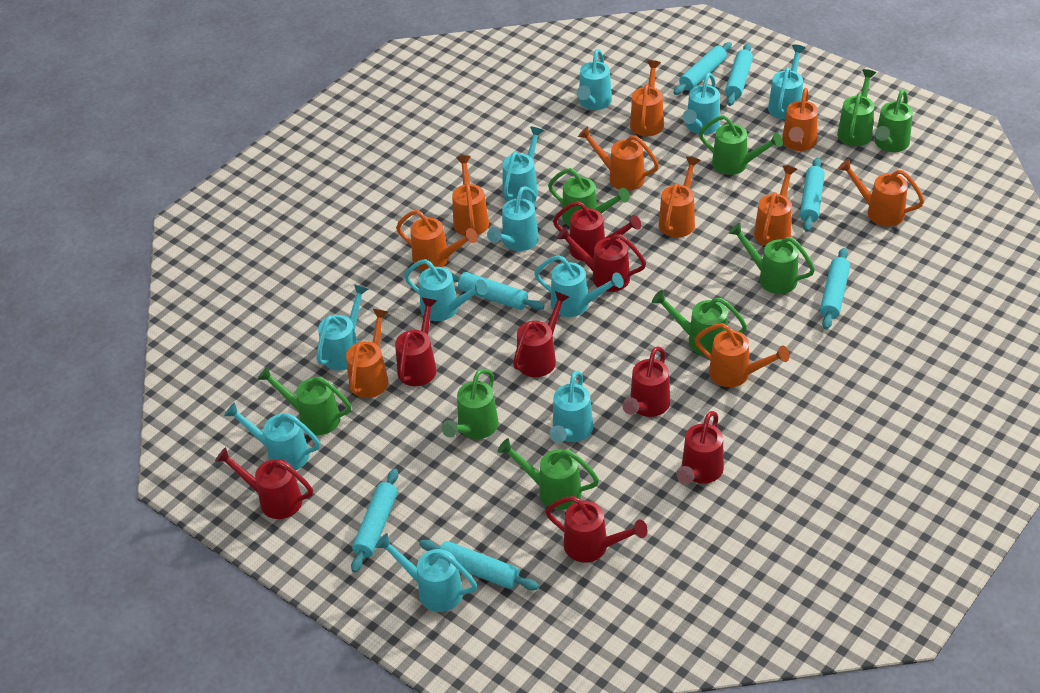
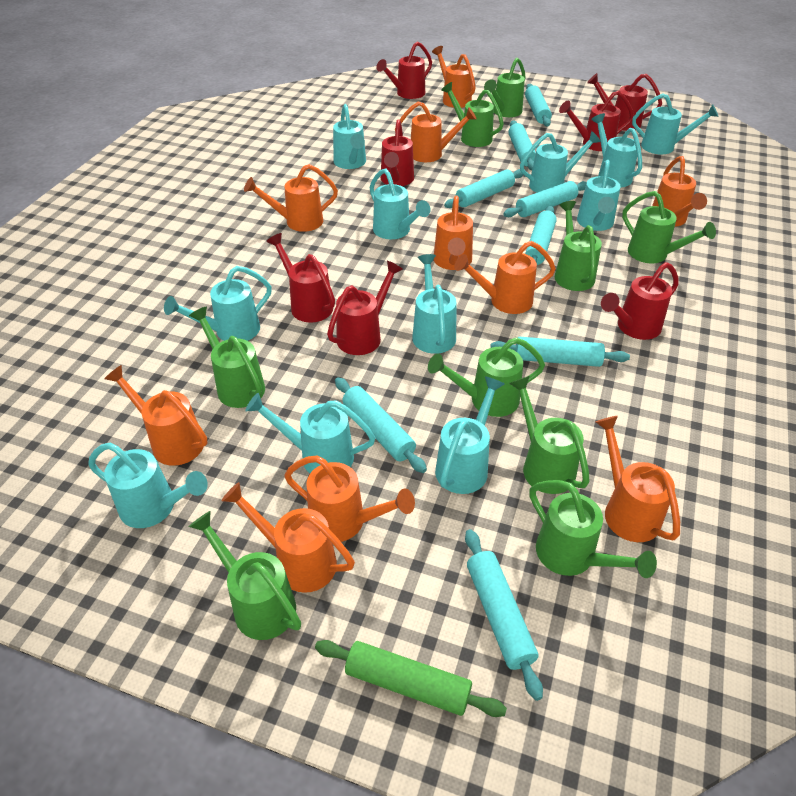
green rolling pin: 0 -> 1
red watering can: 8 -> 7
turquoise rolling pin: 7 -> 8

